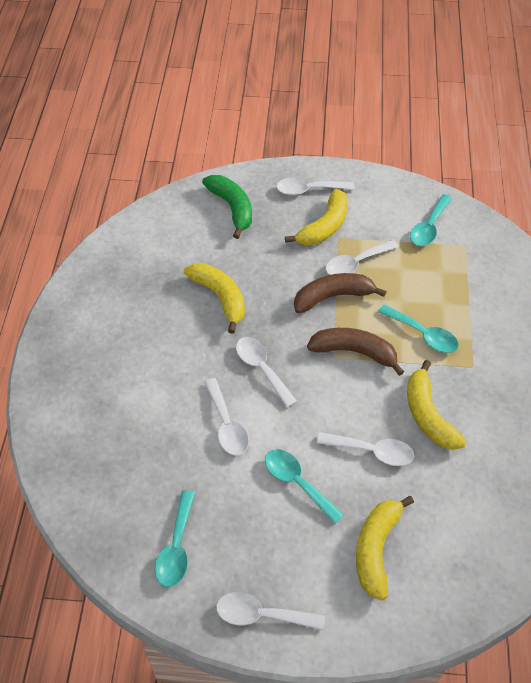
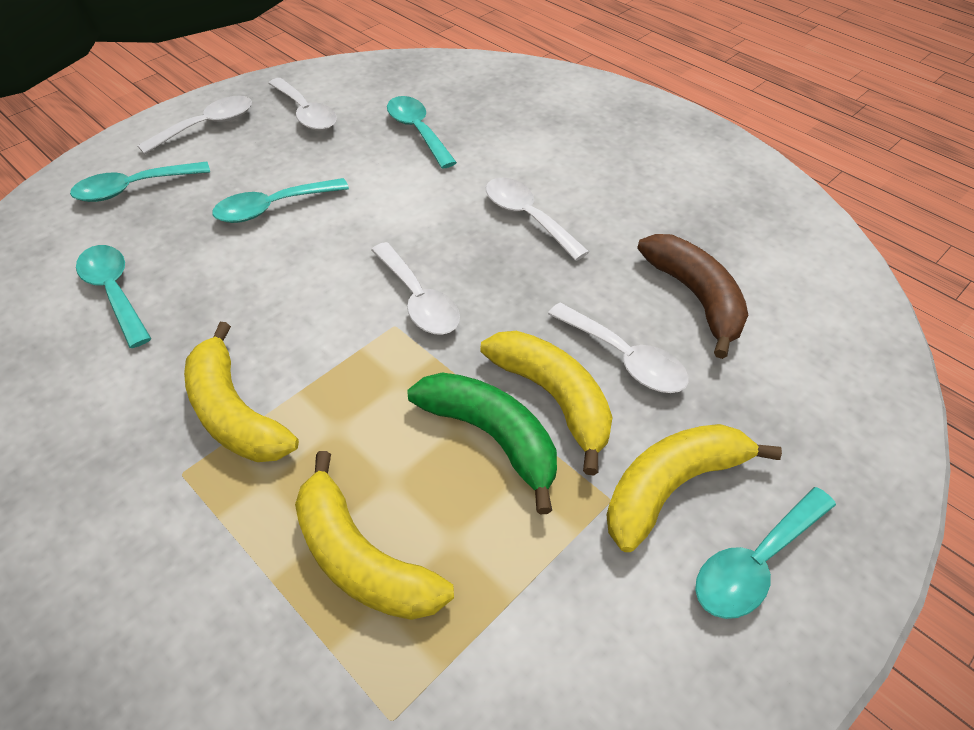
brown banana: 2 -> 1
turquoise spoon: 4 -> 5
white spoon: 6 -> 5

